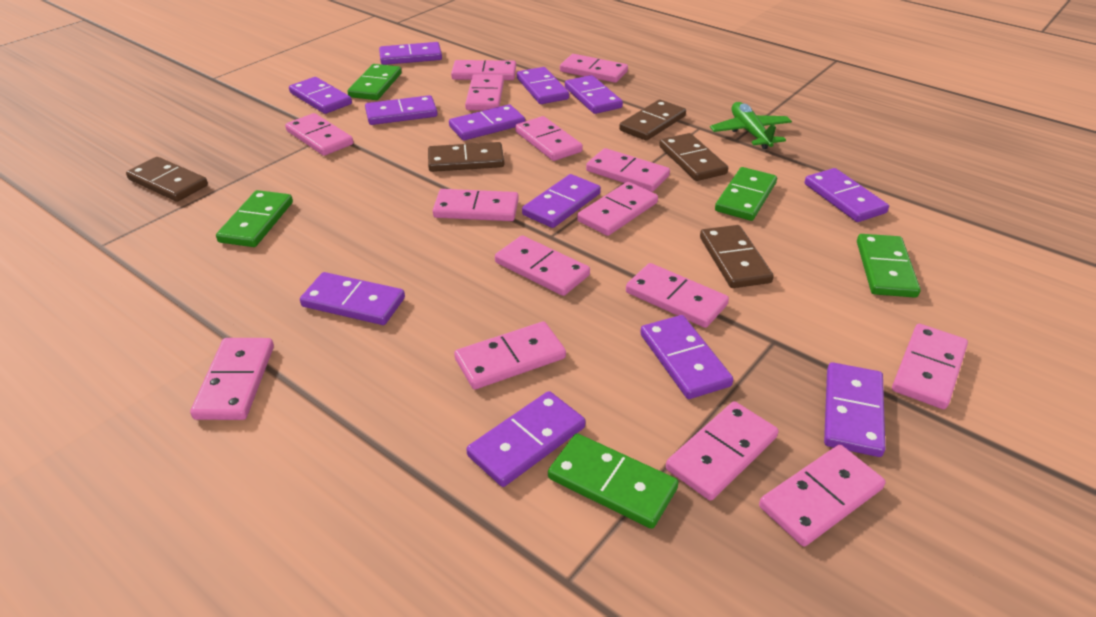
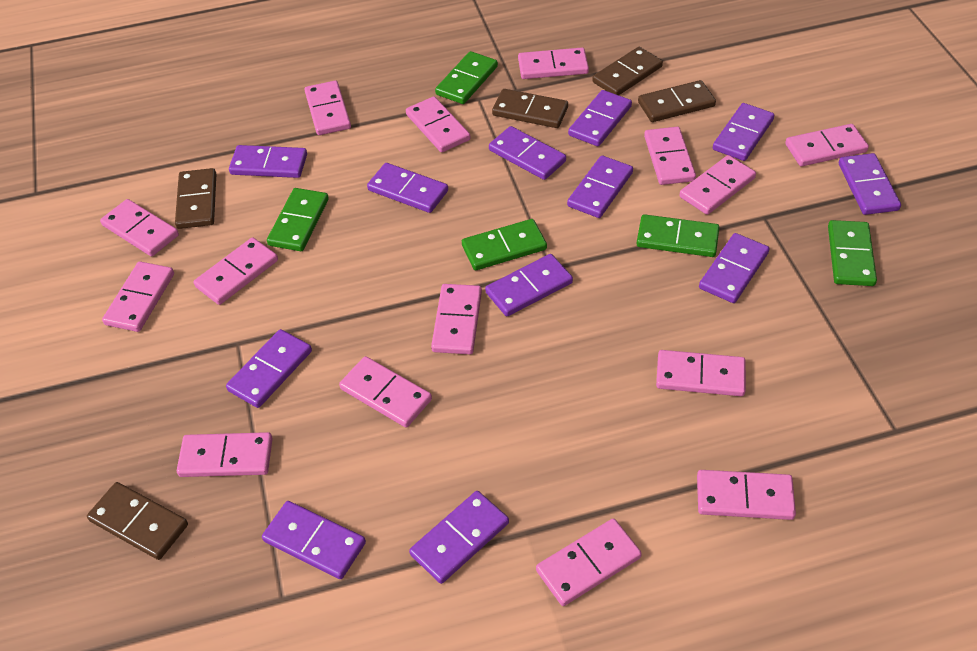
green plane: 1 -> 0

